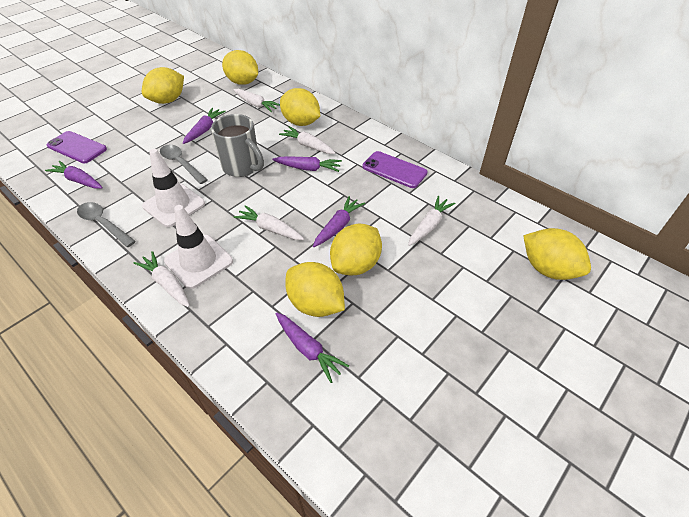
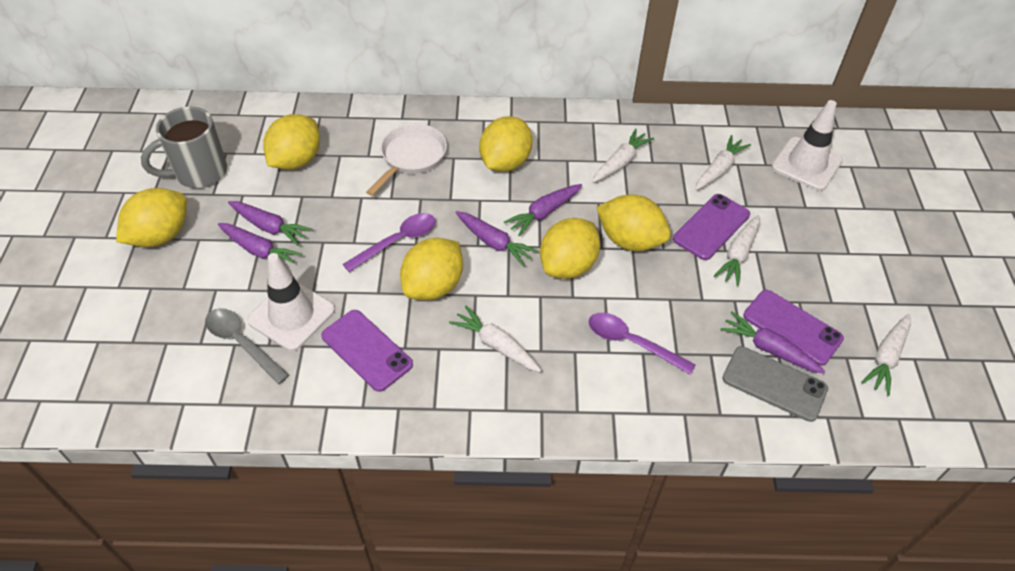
grey phone: 0 -> 1
grey spoon: 2 -> 1
purple phone: 2 -> 3
purple spoon: 0 -> 2
white pan: 0 -> 1

